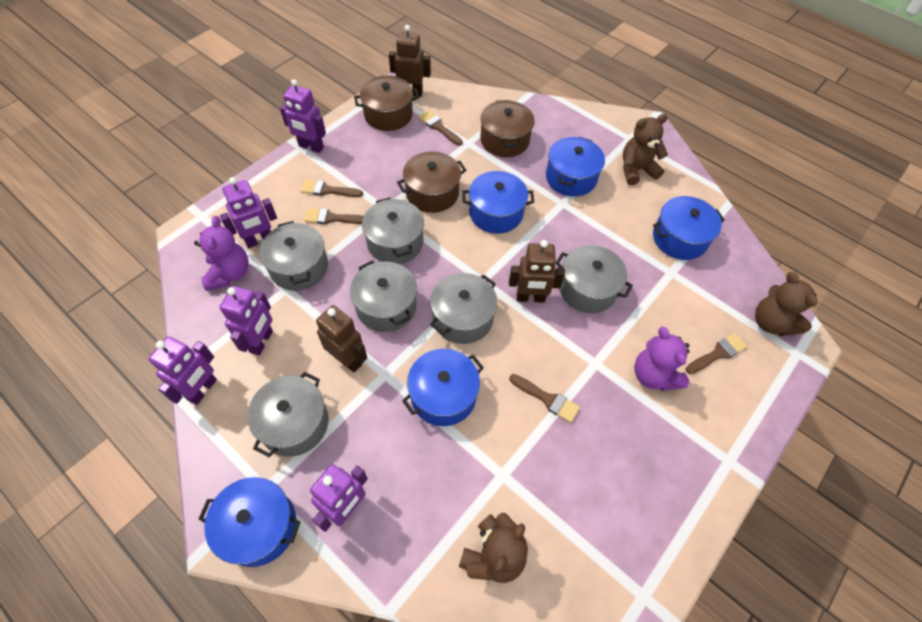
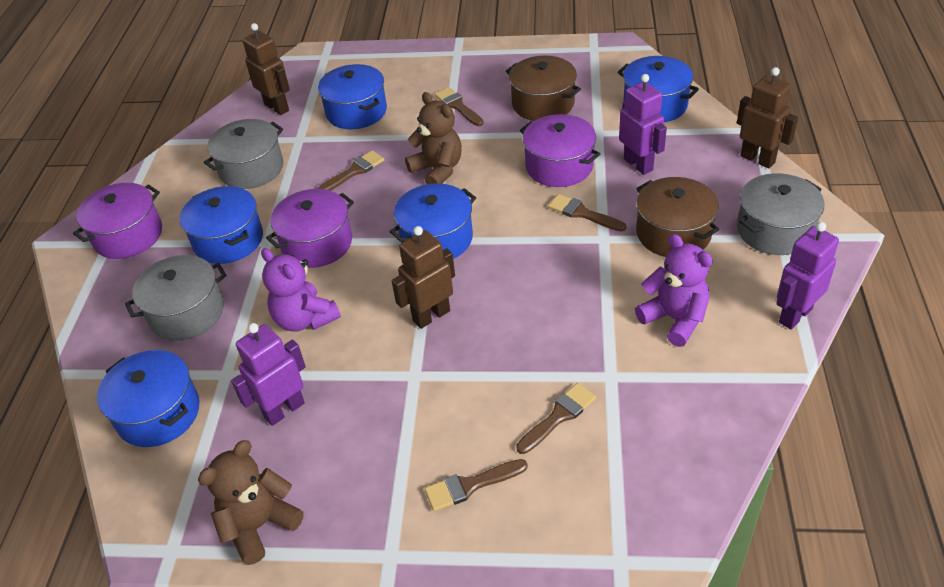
brown pot: 3 -> 2
brown teddy bear: 3 -> 2
grey pot: 6 -> 3
purple pot: 0 -> 3
purple robot: 5 -> 3

